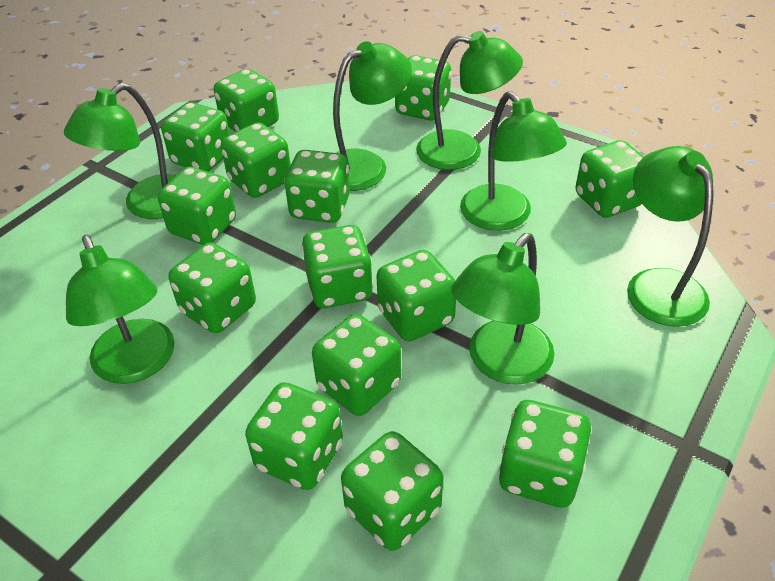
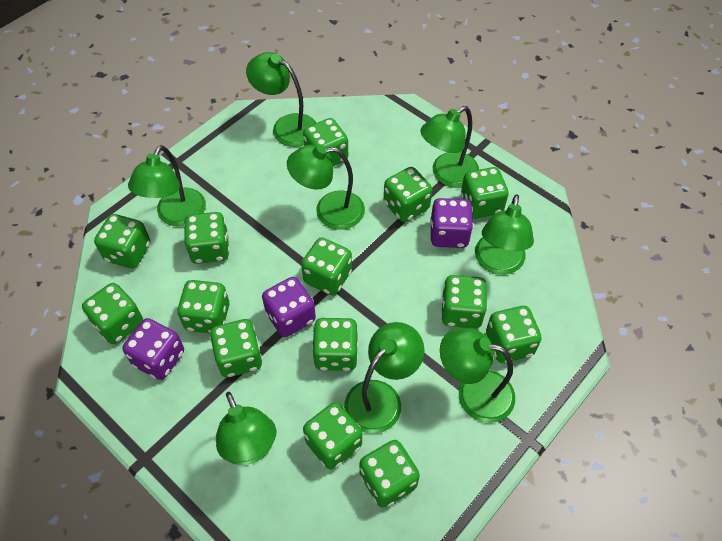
green lamp: 7 -> 8
purple dice: 0 -> 3

